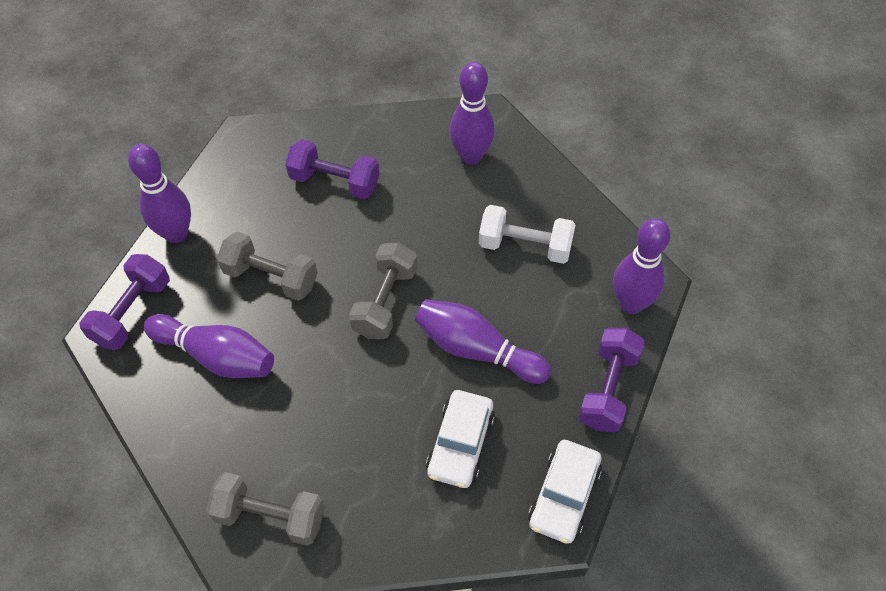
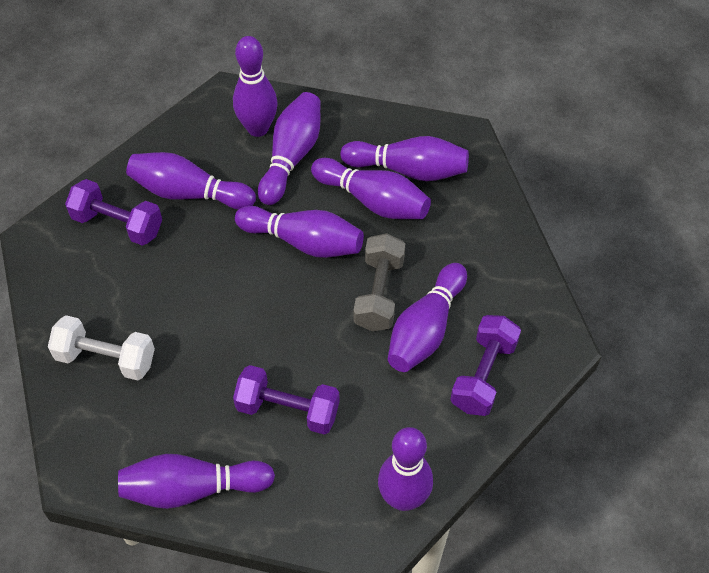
grey dumbbell: 3 -> 1
purple bowling pin: 5 -> 9
white car: 2 -> 0

